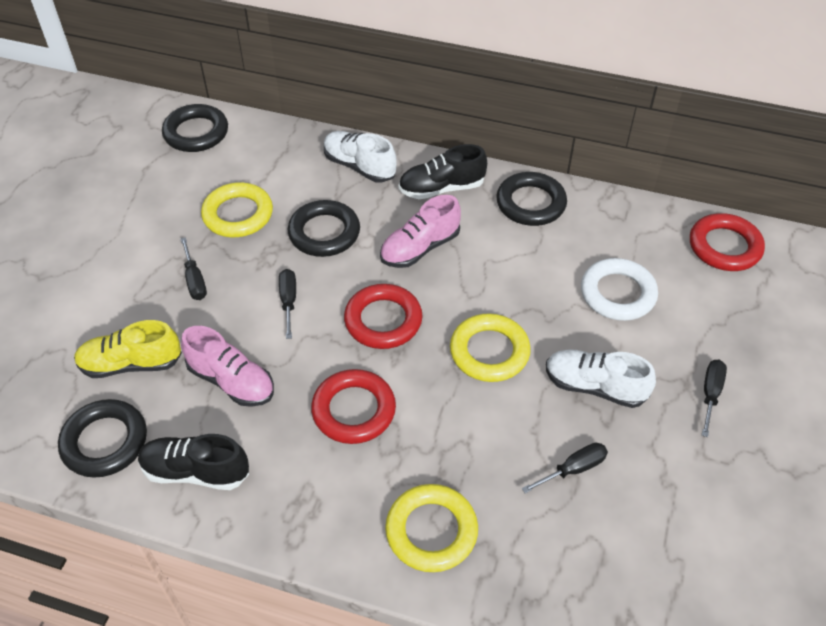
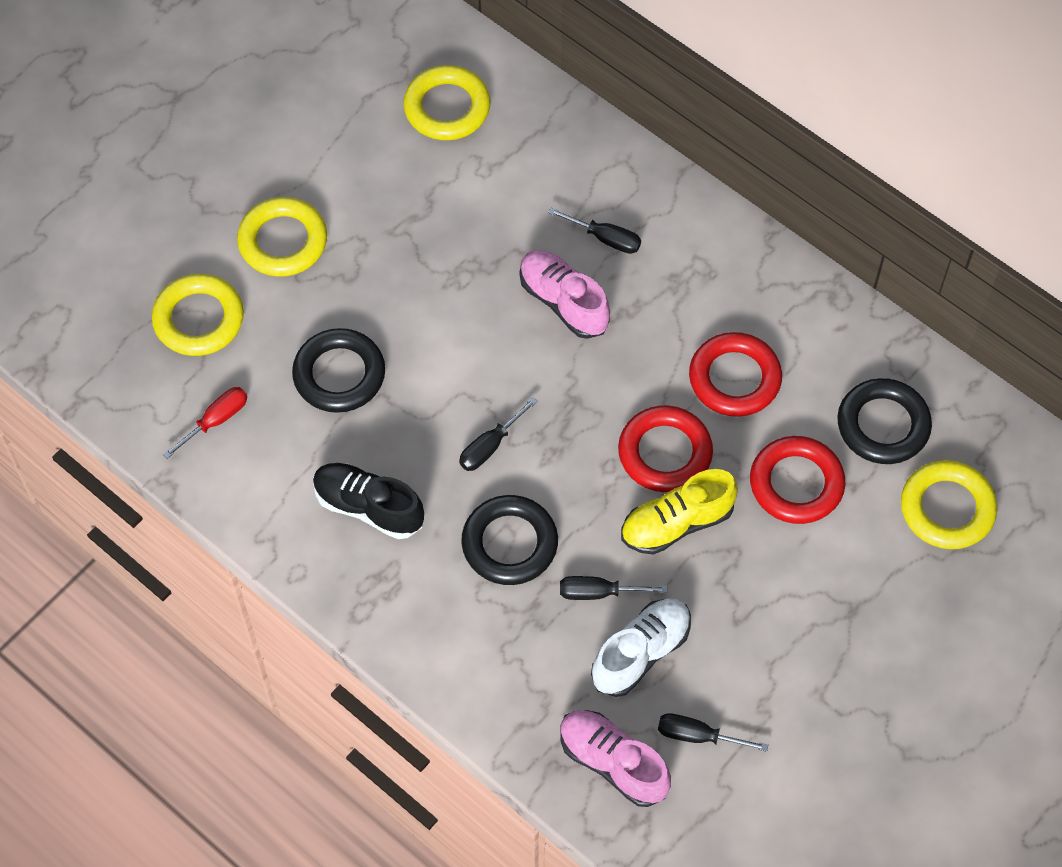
black ring: 4 -> 3
black shoe: 2 -> 1
red screwdriver: 0 -> 1
white ring: 1 -> 0
white shoe: 2 -> 1
yellow ring: 3 -> 4

